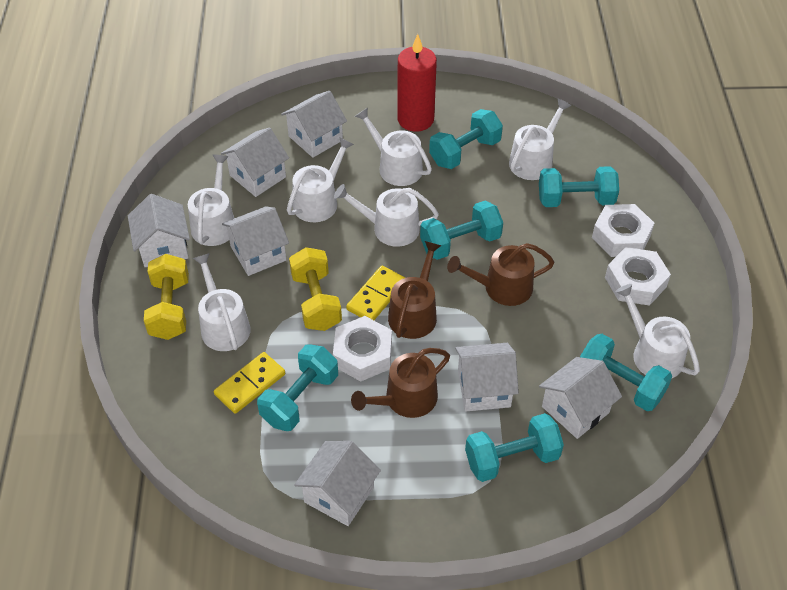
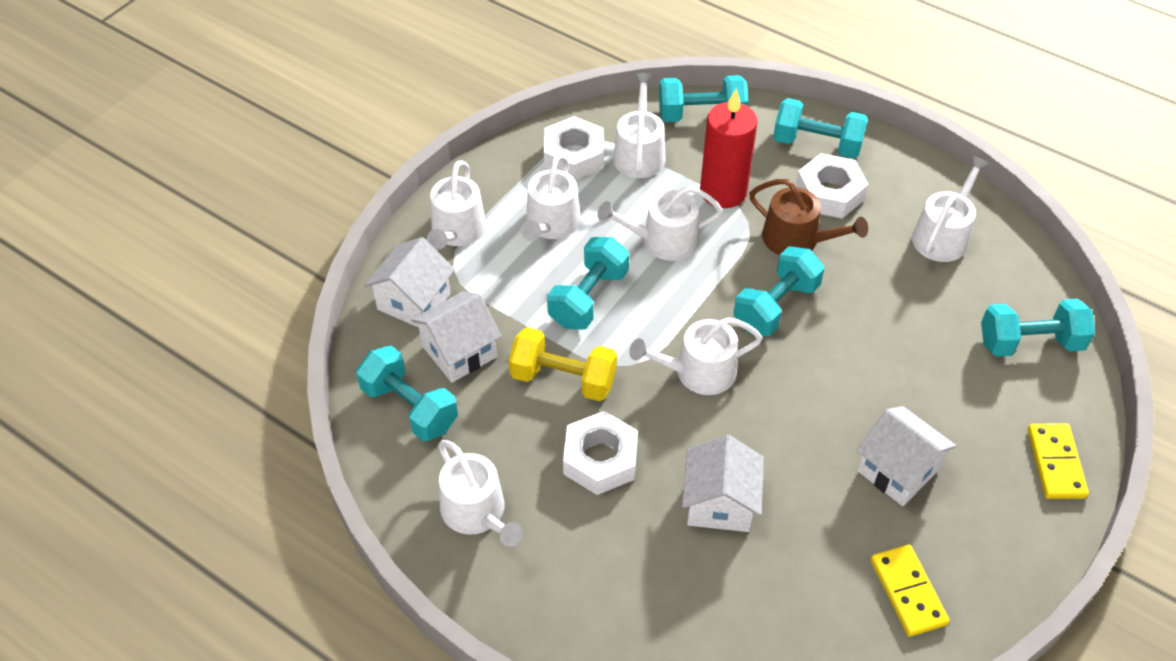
brown watering can: 3 -> 1
white house: 7 -> 4
yellow dumbbell: 2 -> 1

